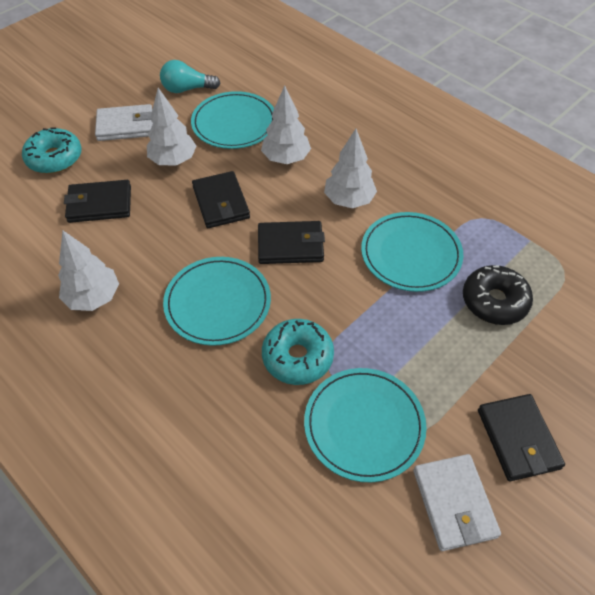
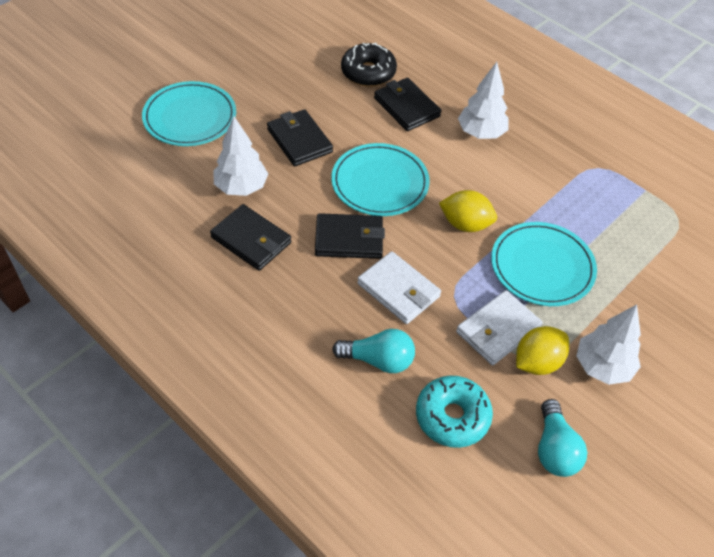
turquoise donut: 2 -> 1
turquoise light bulb: 1 -> 2
turquoise plate: 4 -> 3
white tree: 4 -> 3
yellow lemon: 0 -> 2

